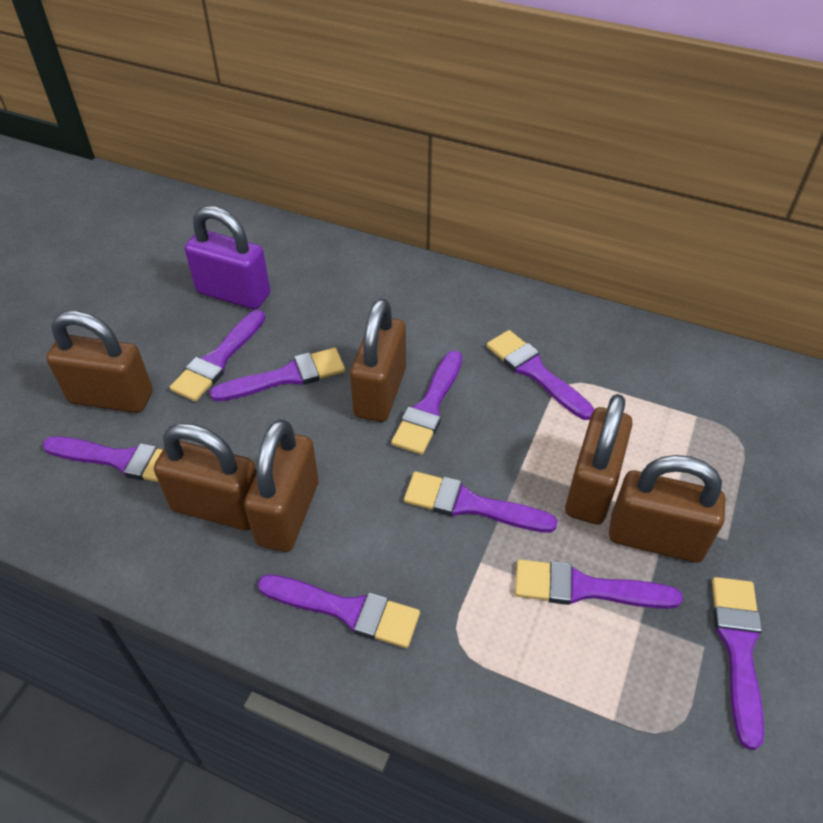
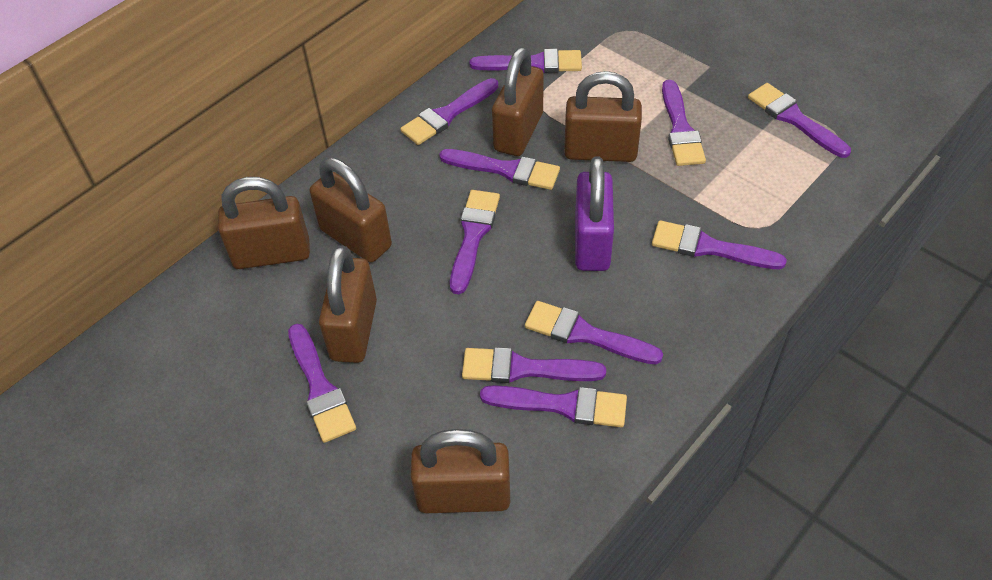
purple brush: 9 -> 11

